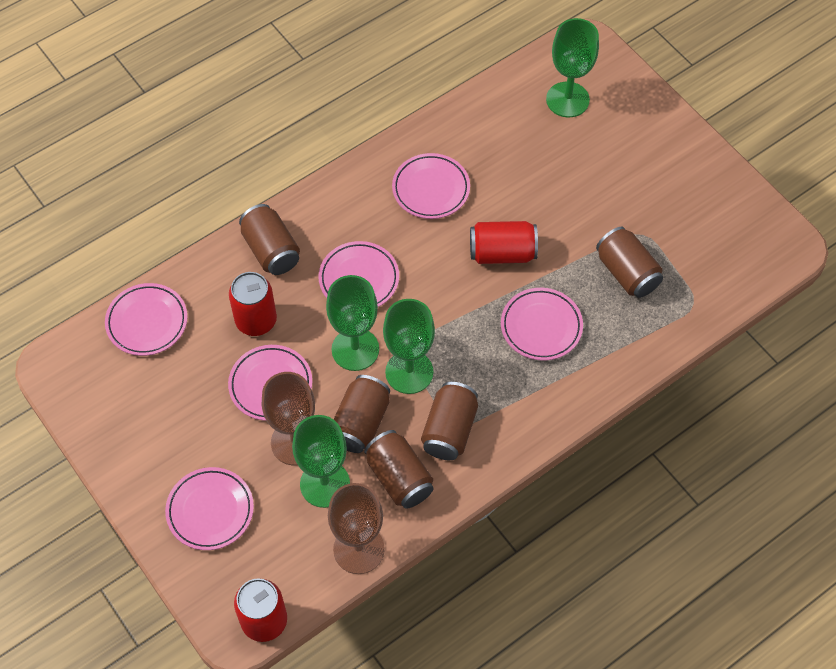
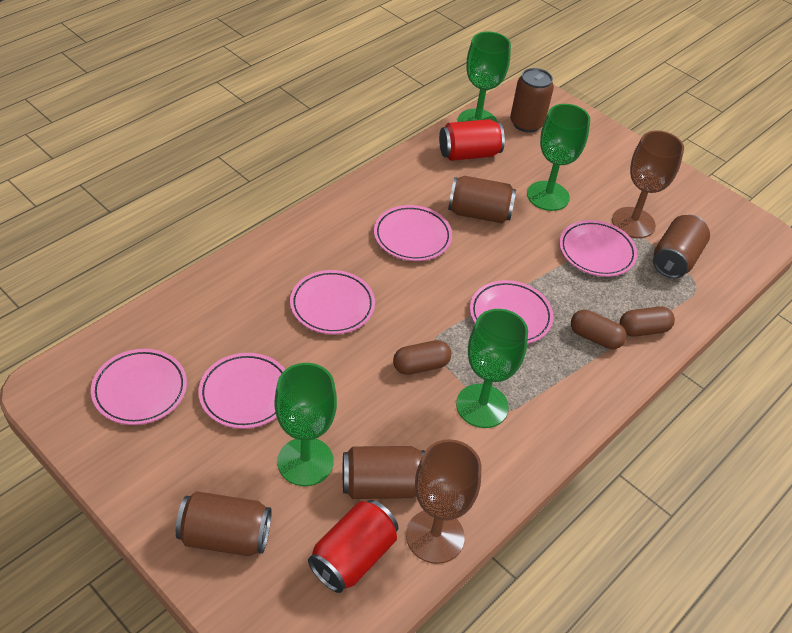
brown capsule: 0 -> 3
red can: 3 -> 2

